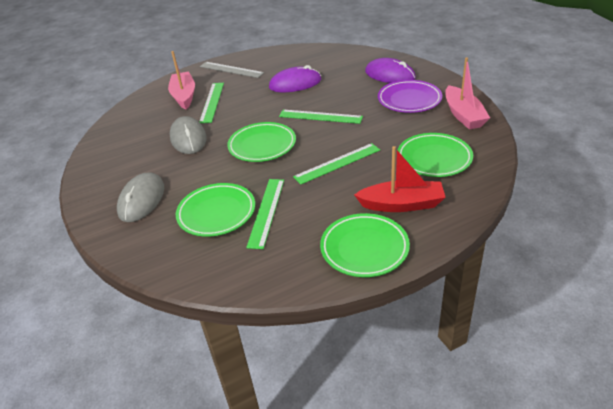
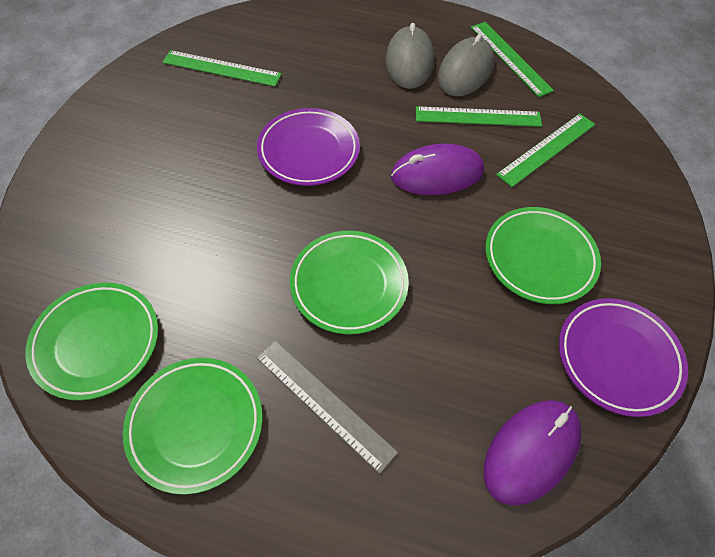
pink boat: 2 -> 0
purple plate: 1 -> 2
red boat: 1 -> 0

